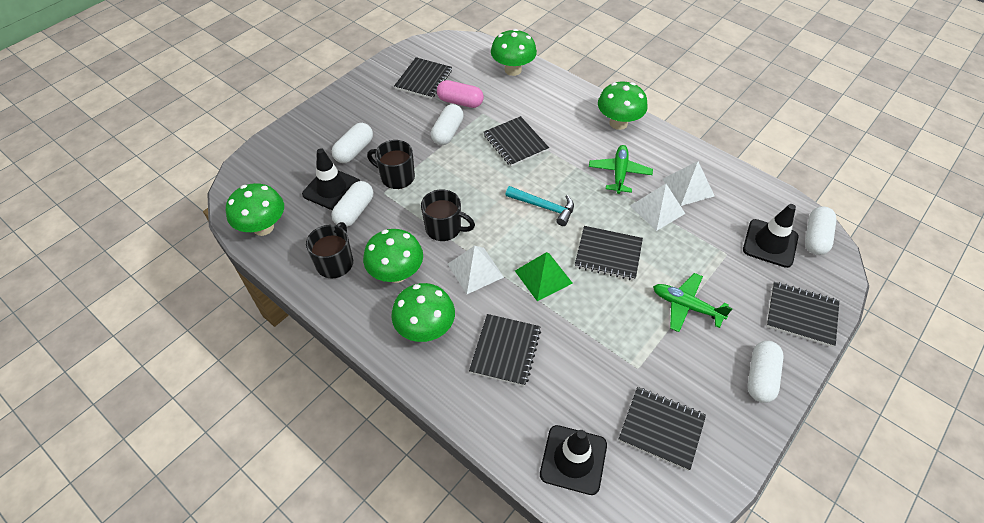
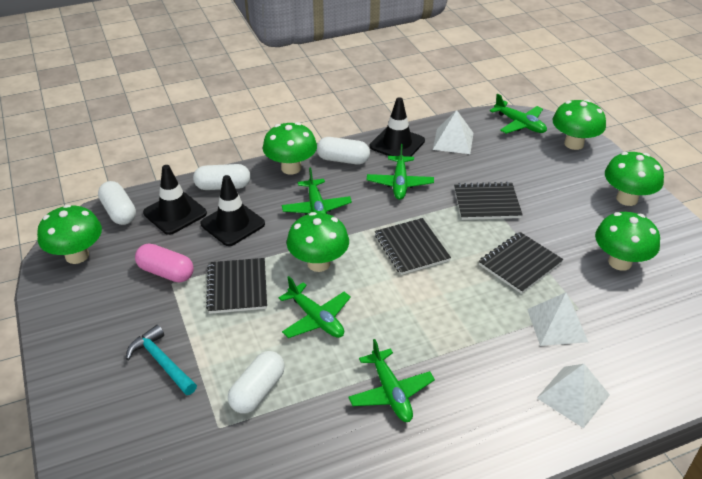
black mug: 3 -> 0
black notebook: 6 -> 4
green mushroom: 5 -> 6
green plane: 2 -> 5
green pyramid: 1 -> 0
white capsule: 5 -> 4

